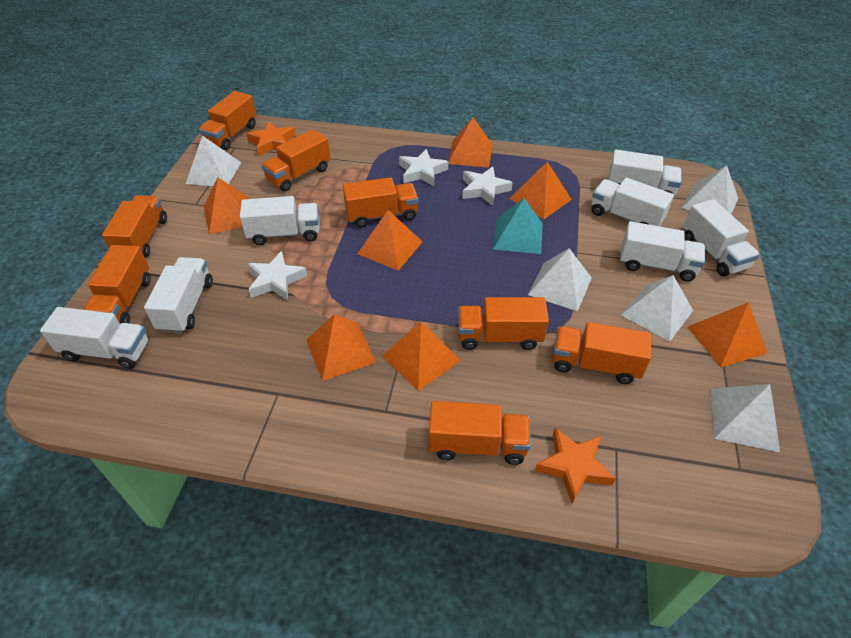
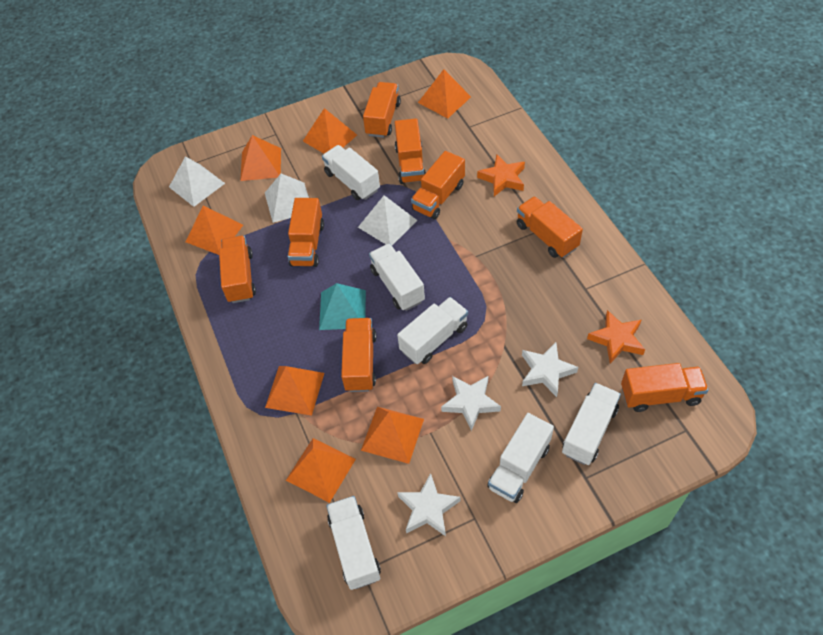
white pyramid: 5 -> 3
white truck: 7 -> 6

